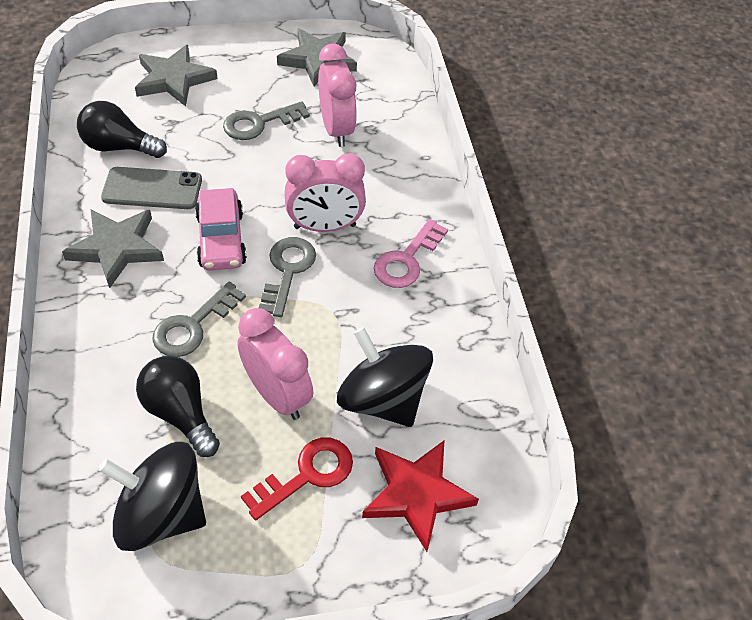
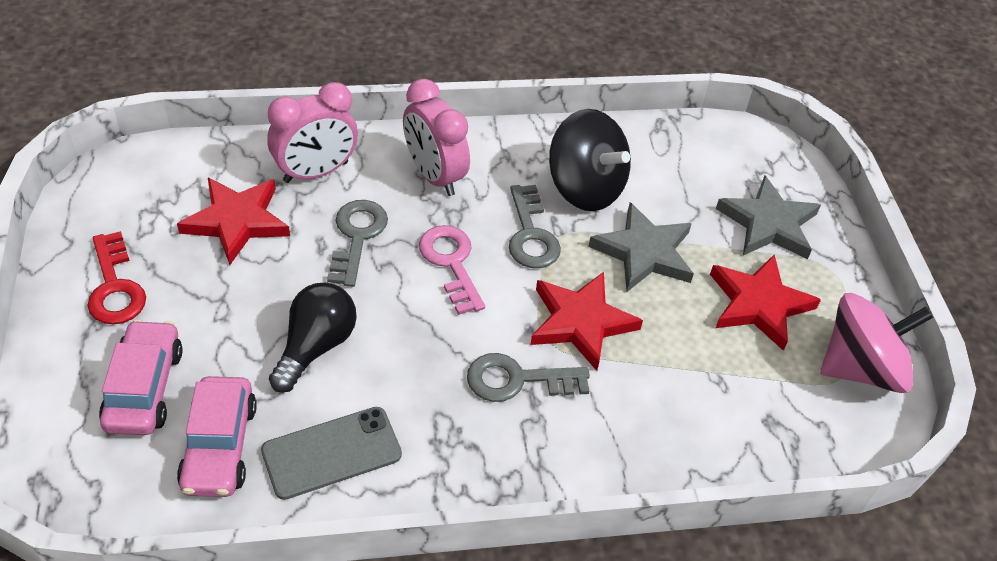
black light bulb: 2 -> 1
black spinning top: 2 -> 1
grey star: 3 -> 2
pink car: 1 -> 2
pink clock: 3 -> 2
pink spinning top: 0 -> 1
red star: 1 -> 3

